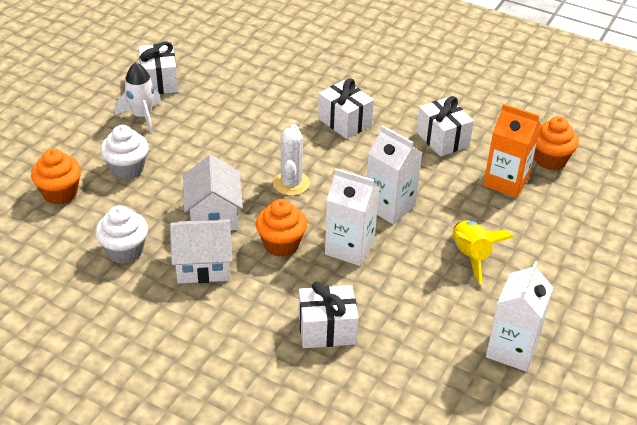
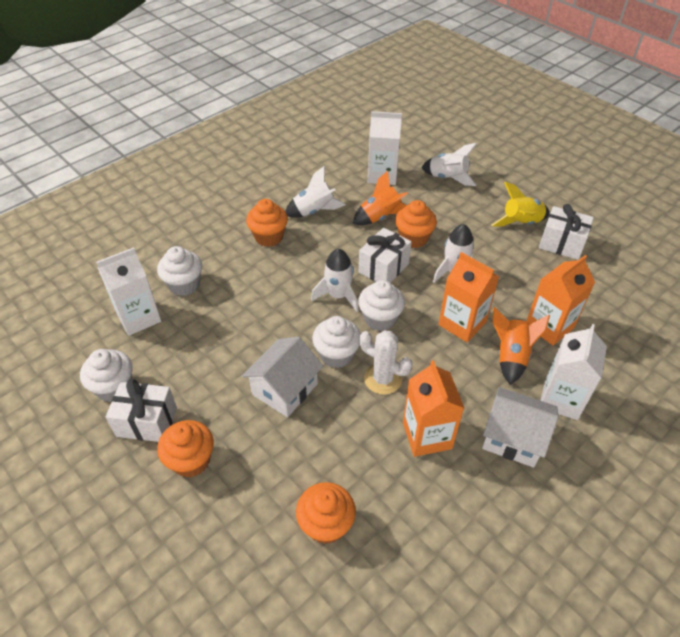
orange carton: 1 -> 3
orange cupcake: 3 -> 4
orange rocket: 0 -> 2
white cupcake: 2 -> 4
white gift: 4 -> 3
white rocket: 1 -> 4

